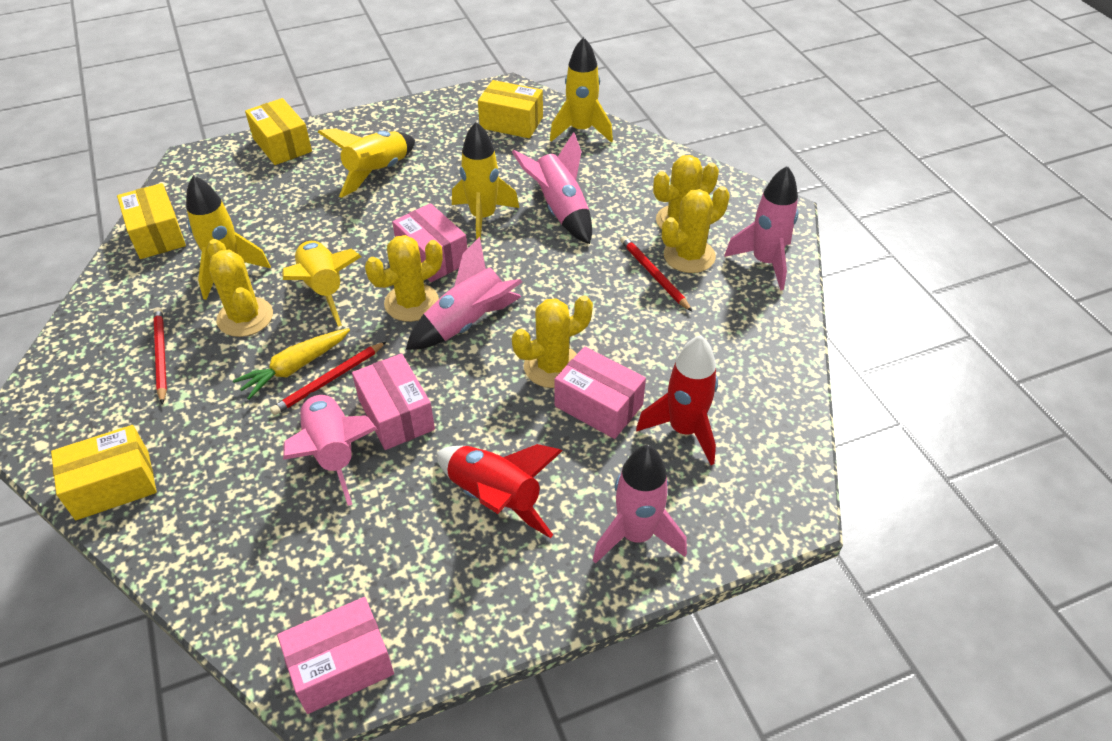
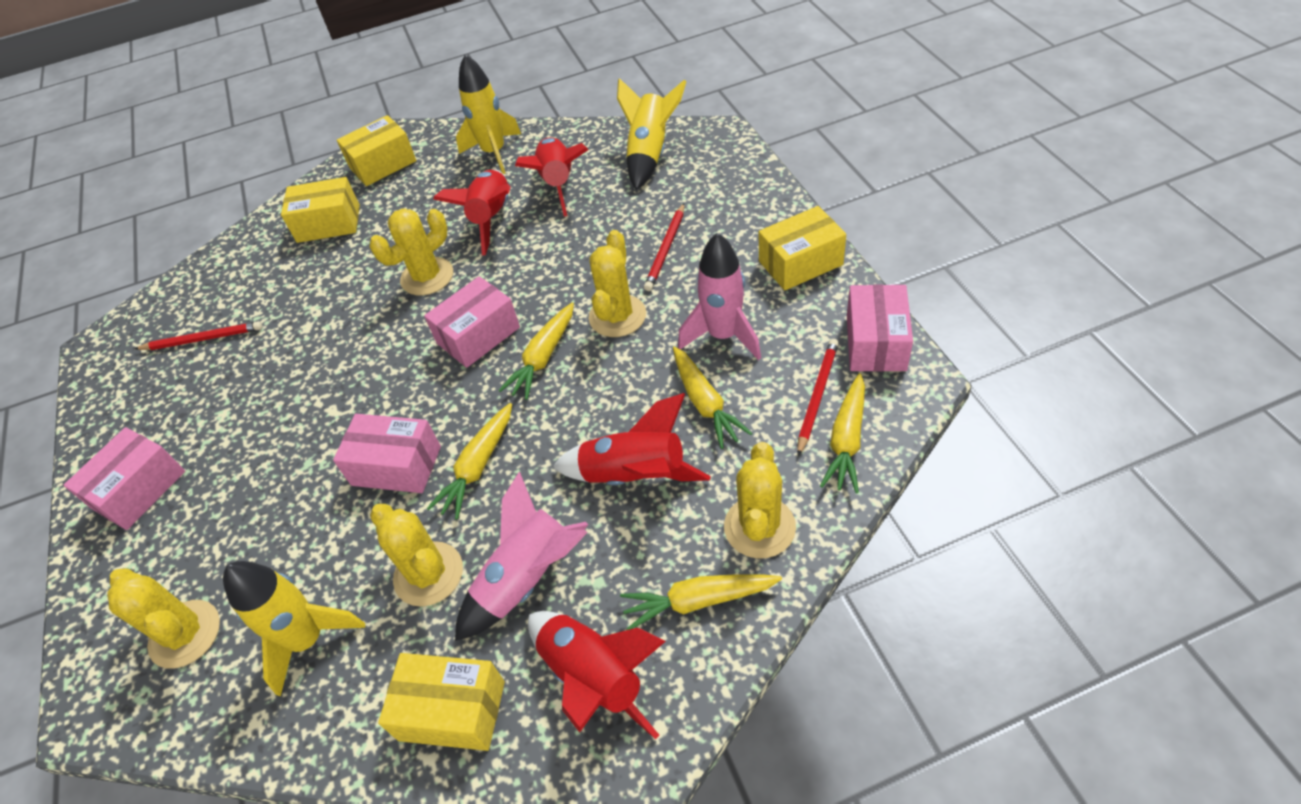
pink rocket: 5 -> 2
red rocket: 2 -> 4
yellow carrot: 1 -> 5
yellow rocket: 5 -> 3

